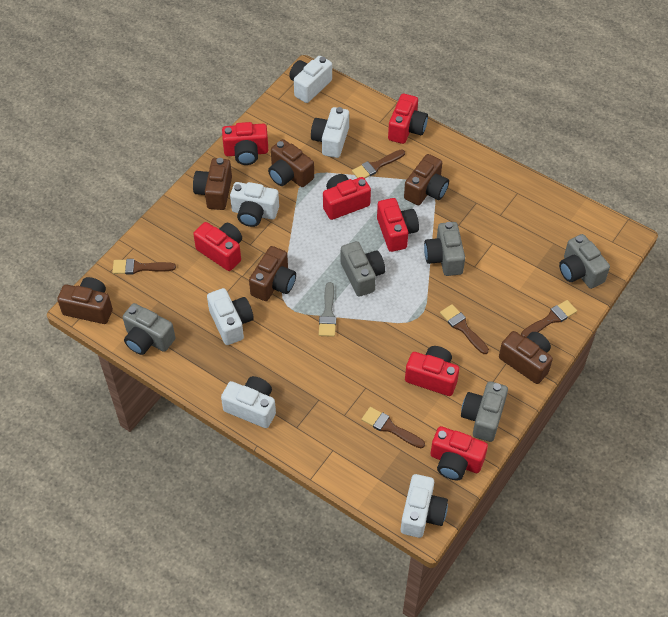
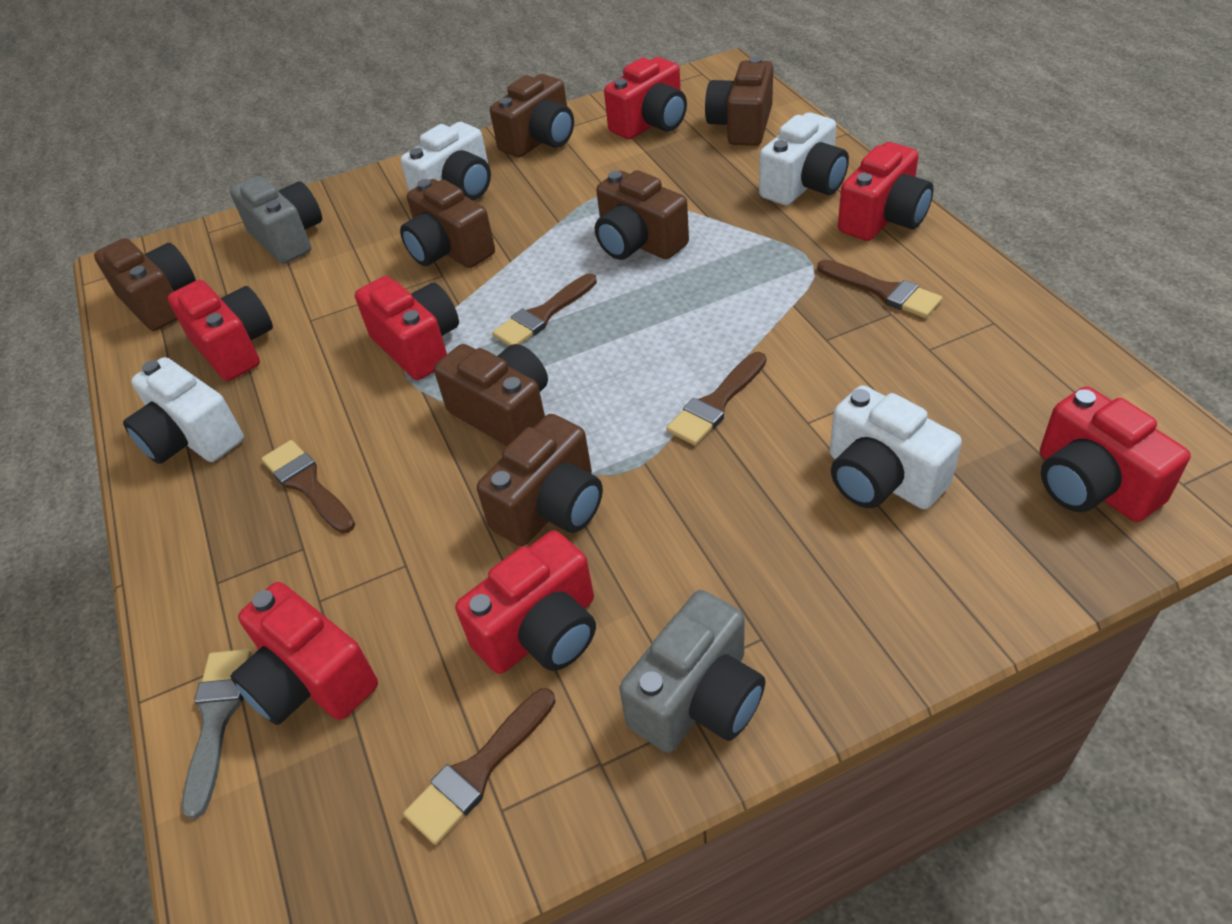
brown camera: 6 -> 7
grey camera: 5 -> 2
white camera: 6 -> 4

